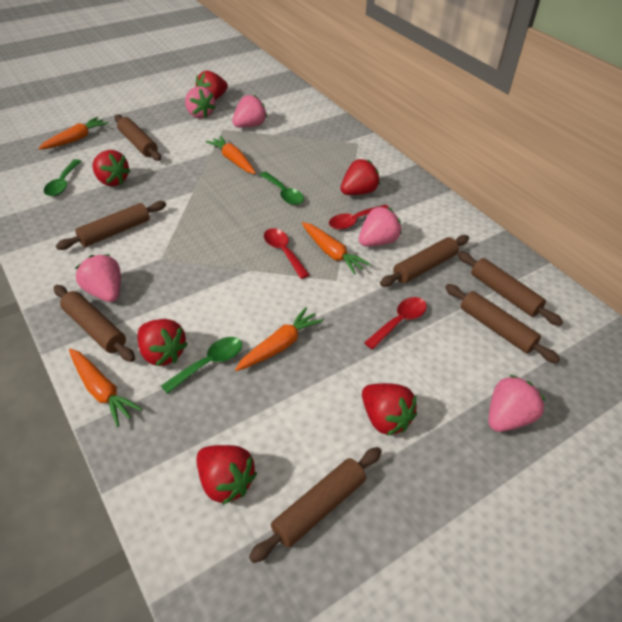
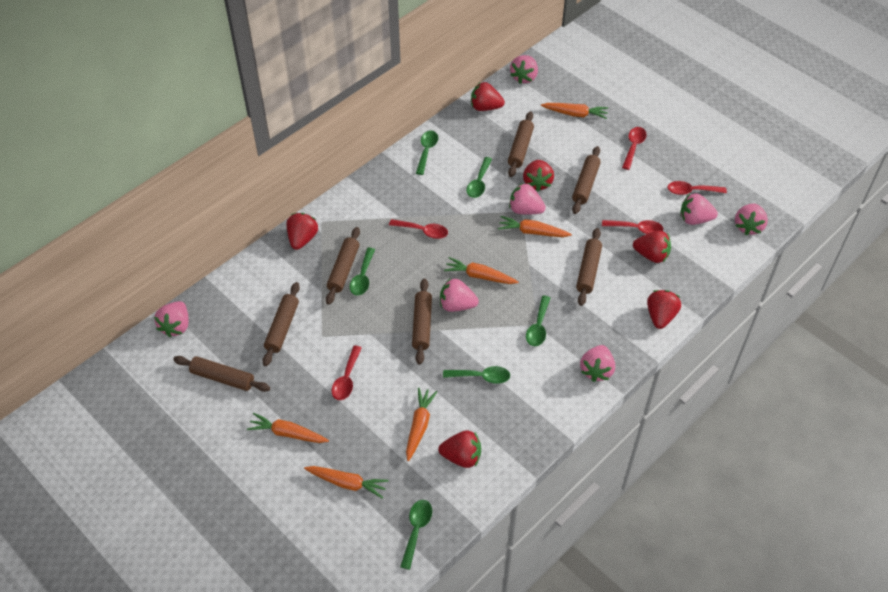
green spoon: 3 -> 6
orange carrot: 5 -> 6
pink strawberry: 5 -> 7
red spoon: 3 -> 5

